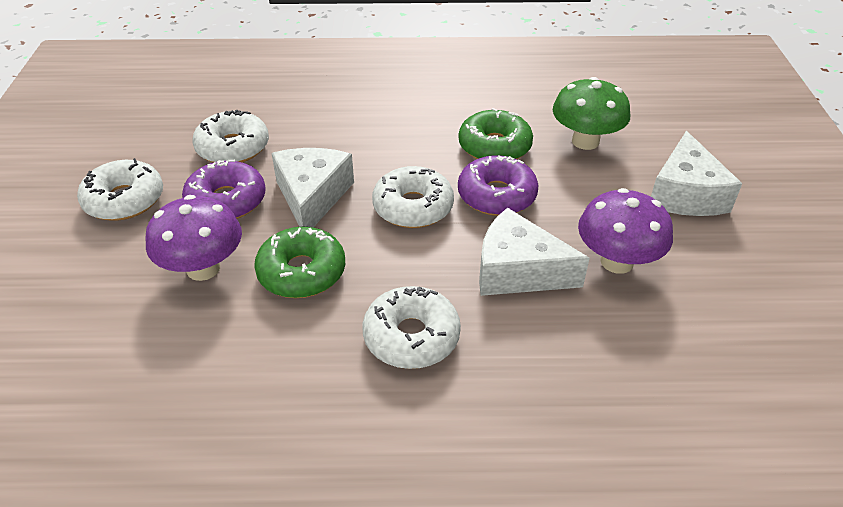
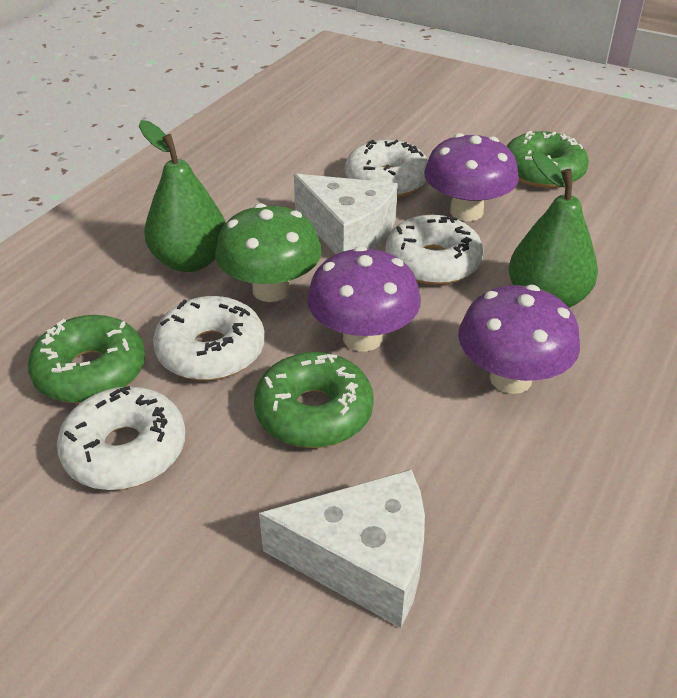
green donut: 2 -> 3
green pear: 0 -> 2
purple donut: 2 -> 0
purple mushroom: 2 -> 3
white cheese: 3 -> 2

